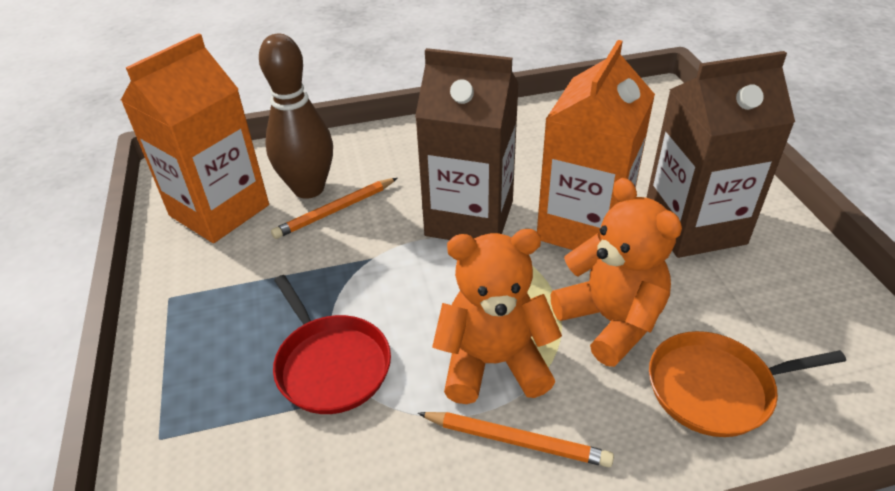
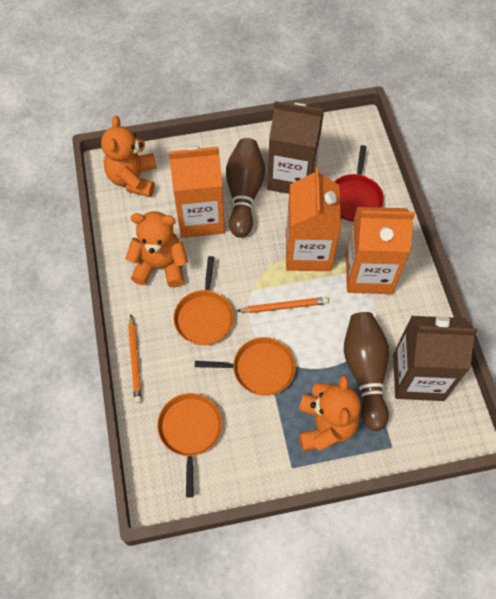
brown bowling pin: 1 -> 2
orange carton: 2 -> 3
orange pan: 1 -> 3
orange teddy bear: 2 -> 3

